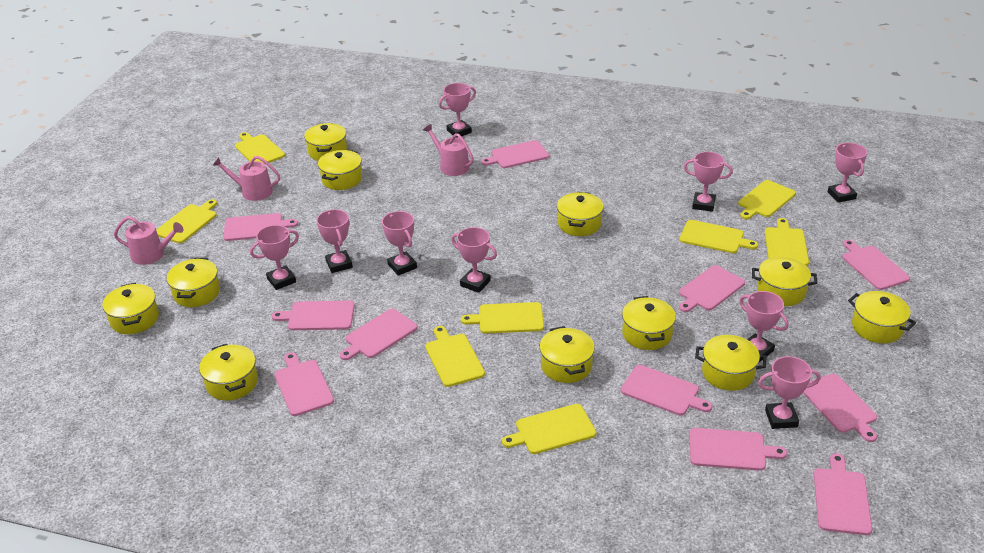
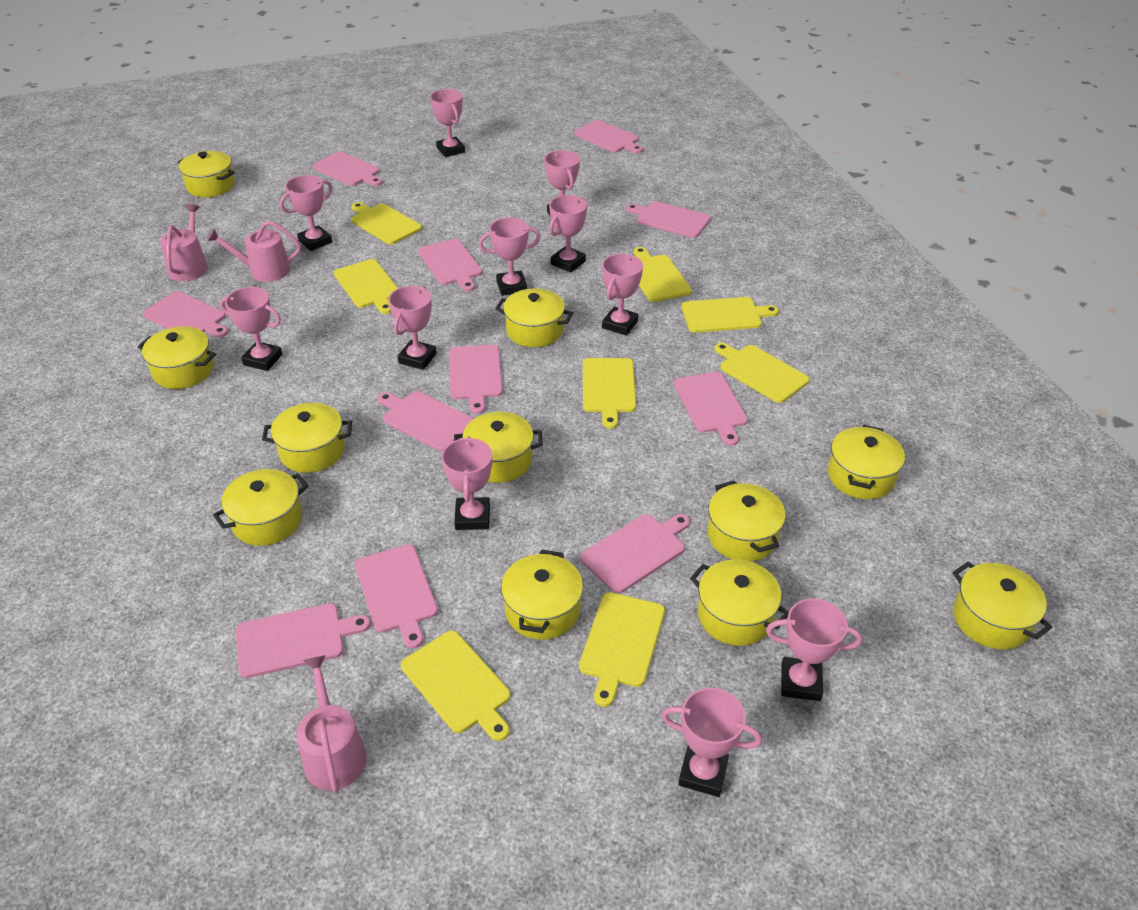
pink trophy: 9 -> 11

